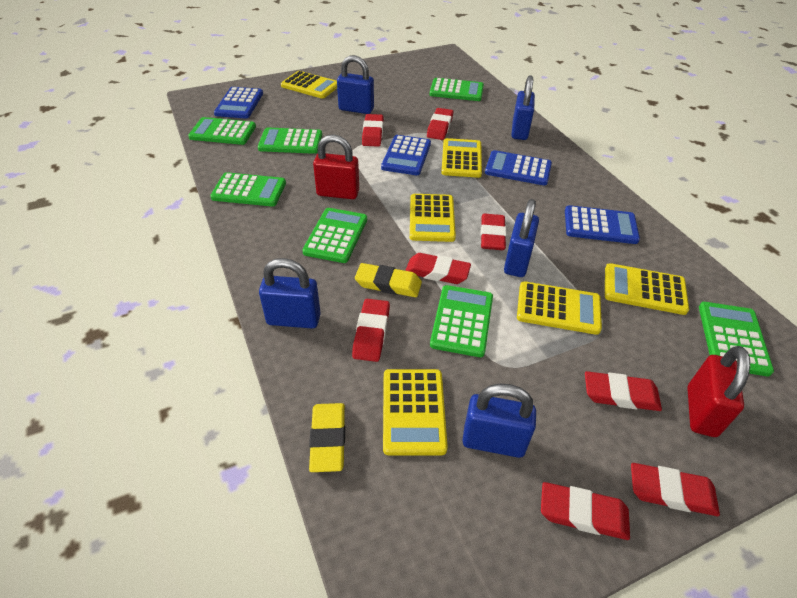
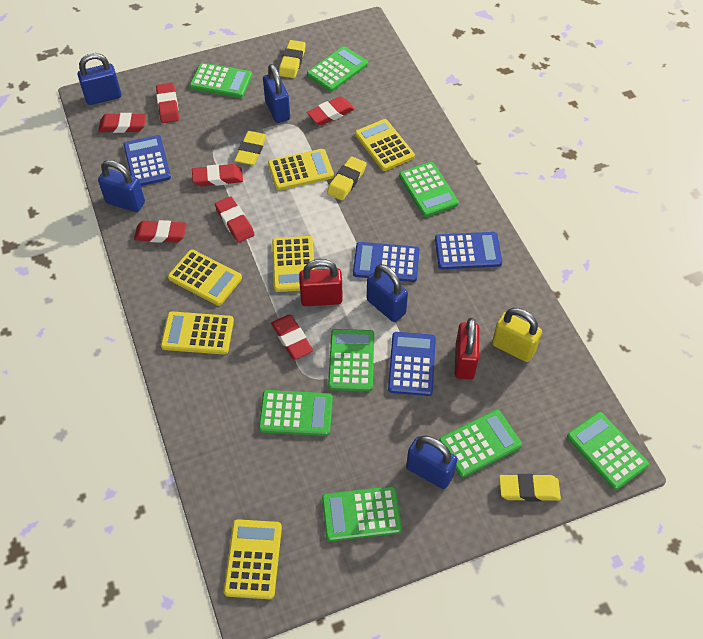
green calculator: 7 -> 8
red eraser: 8 -> 7
yellow eraser: 2 -> 4
yellow padlock: 0 -> 1

